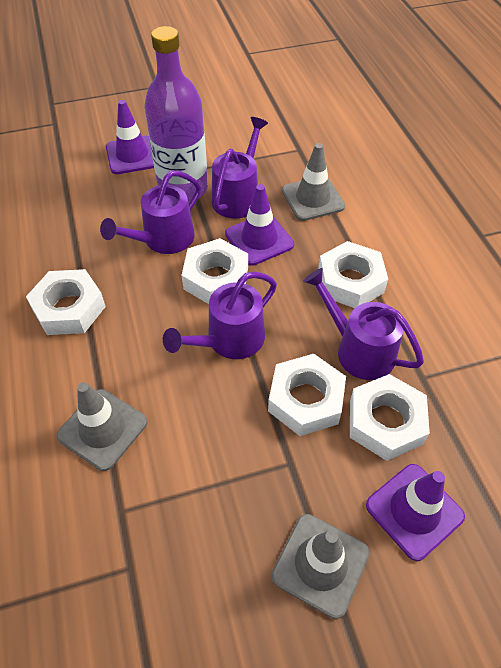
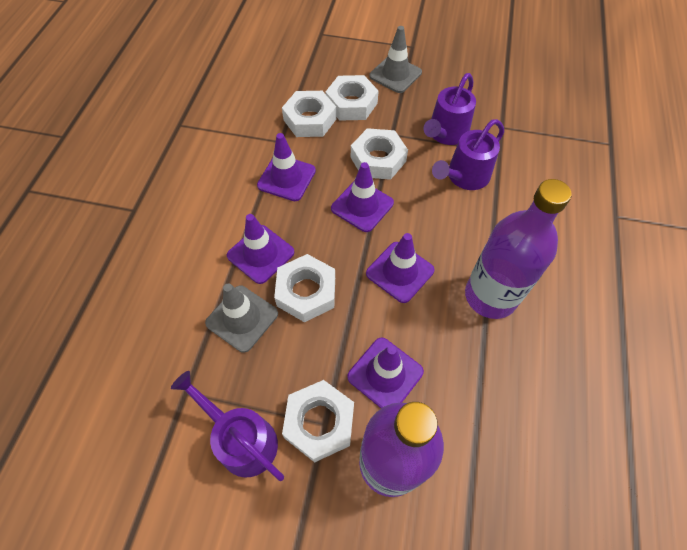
grey traffic cone: 3 -> 2
purple bottle: 1 -> 2
purple traffic cone: 3 -> 5
purple watering can: 4 -> 3

